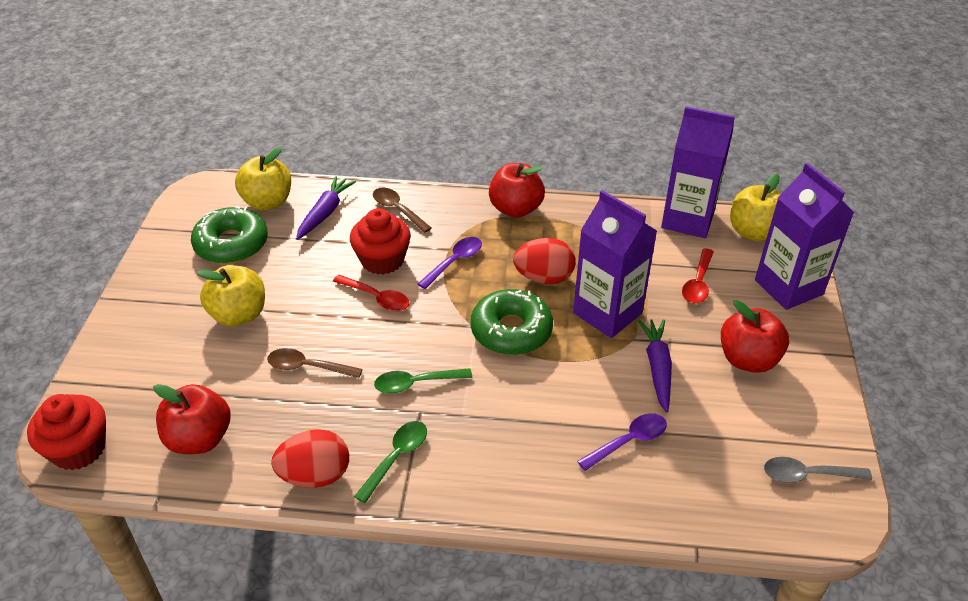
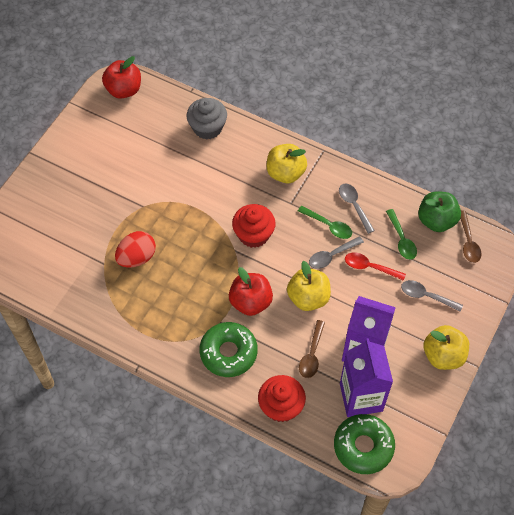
green apple: 0 -> 1
grey cupcake: 0 -> 1
grey spoon: 1 -> 3
purple carrot: 2 -> 0
purple carton: 3 -> 2
purple spoon: 2 -> 0
red apple: 3 -> 2
red egg: 2 -> 1
red spoon: 2 -> 1

